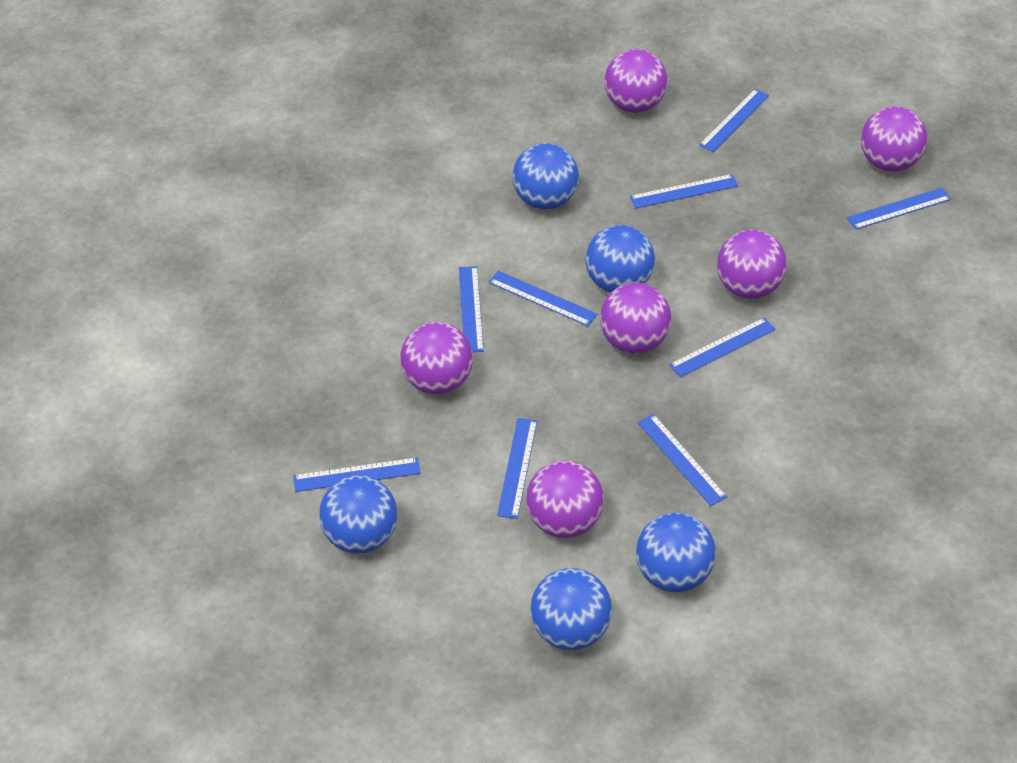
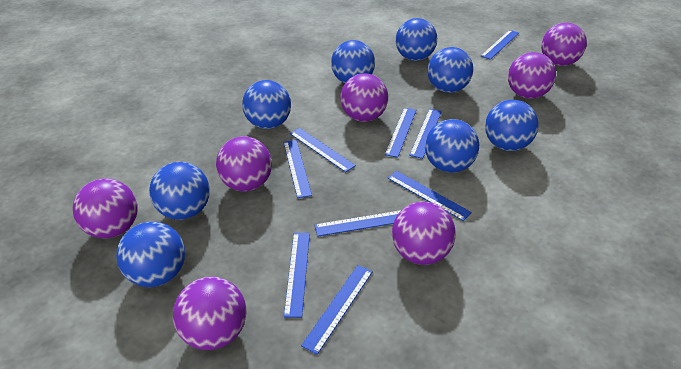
blue ball: 5 -> 8
purple ball: 6 -> 7

